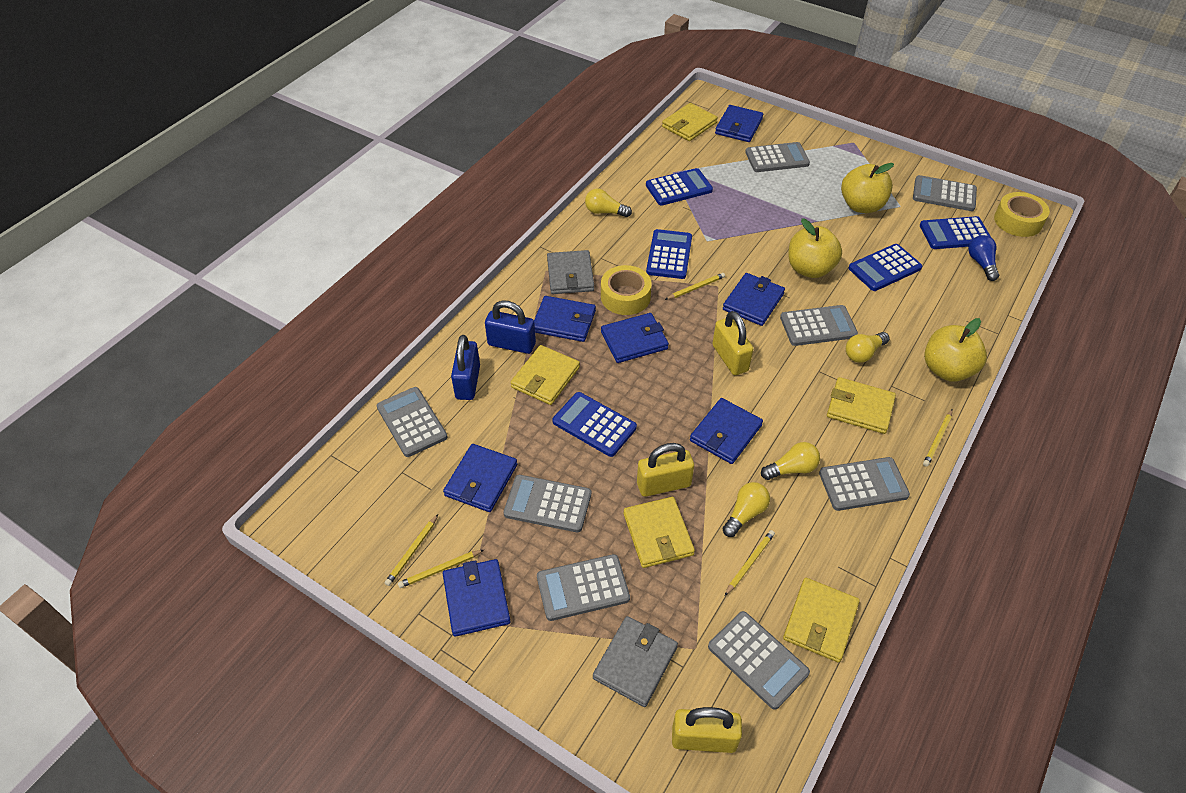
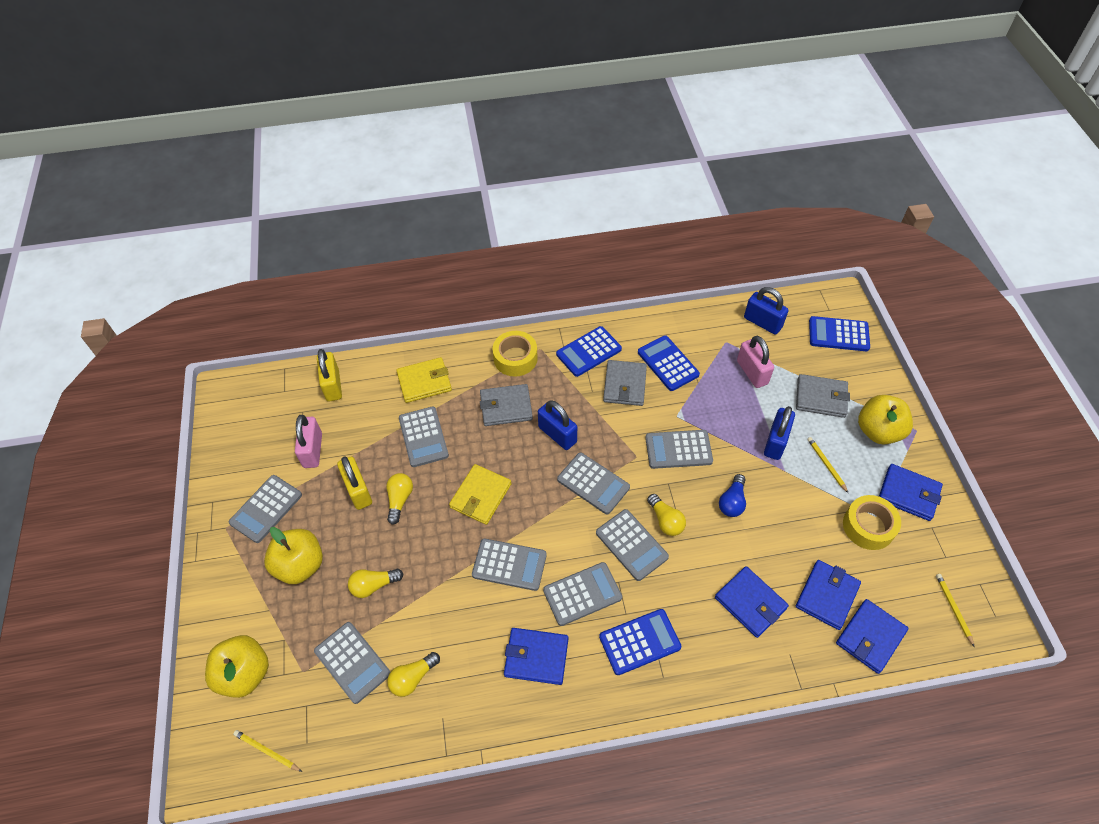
blue calculator: 5 -> 4
blue padlock: 2 -> 3
blue wallet: 7 -> 5
grey wallet: 2 -> 3
pink padlock: 0 -> 2
yellow padlock: 3 -> 2
yellow pencil: 5 -> 3
yellow wallet: 5 -> 2

